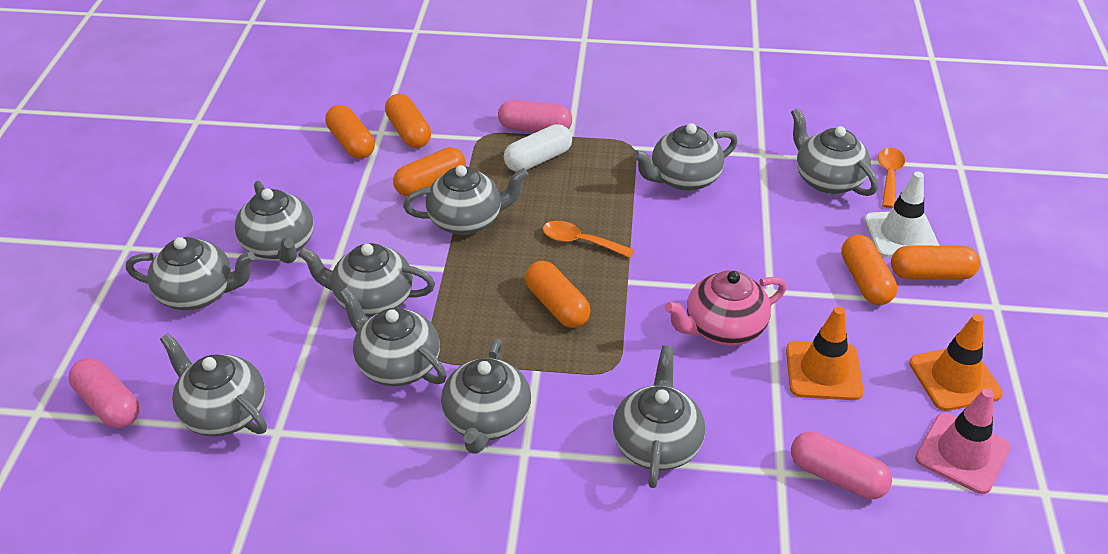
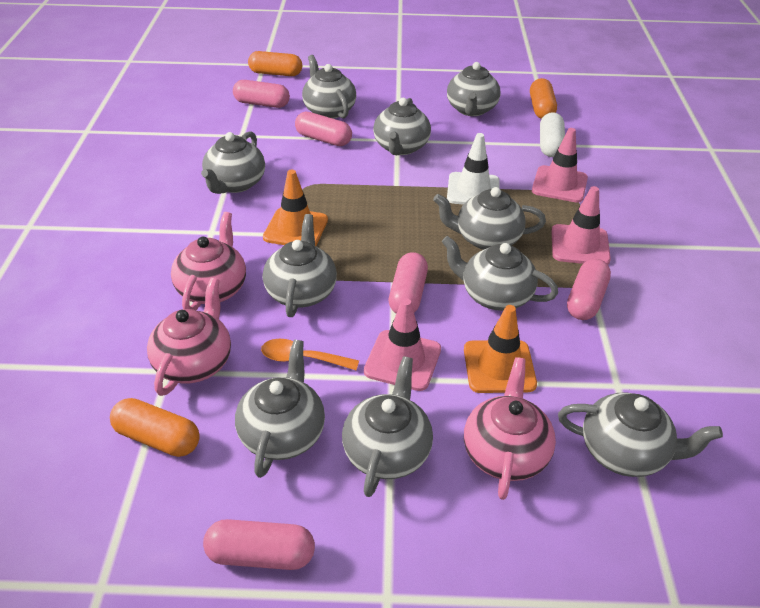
orange capsule: 6 -> 3
orange spoon: 2 -> 1
pink capsule: 3 -> 5
pink teapot: 1 -> 3
pink traffic cone: 1 -> 3

